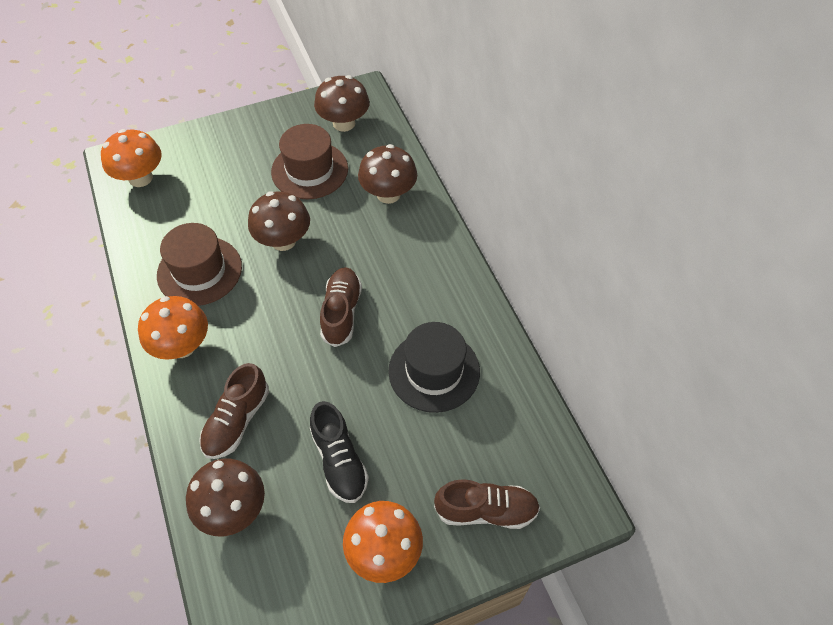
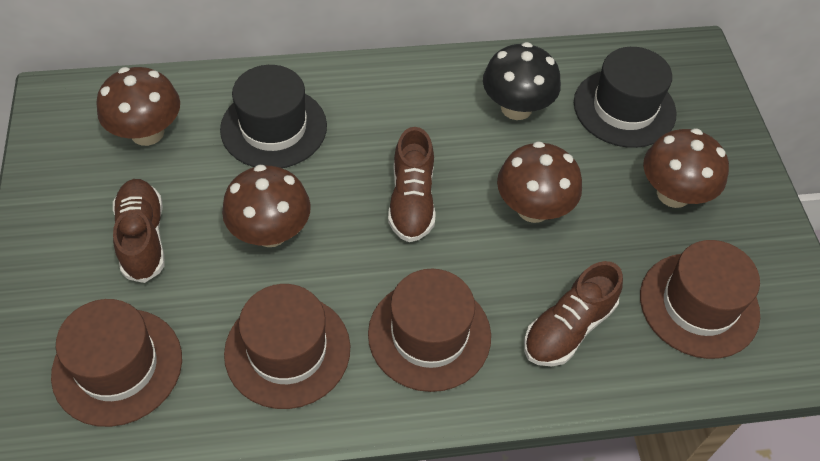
black hat: 1 -> 2
black mushroom: 0 -> 1
black shoe: 1 -> 0
brown hat: 2 -> 4
orange mushroom: 3 -> 0

